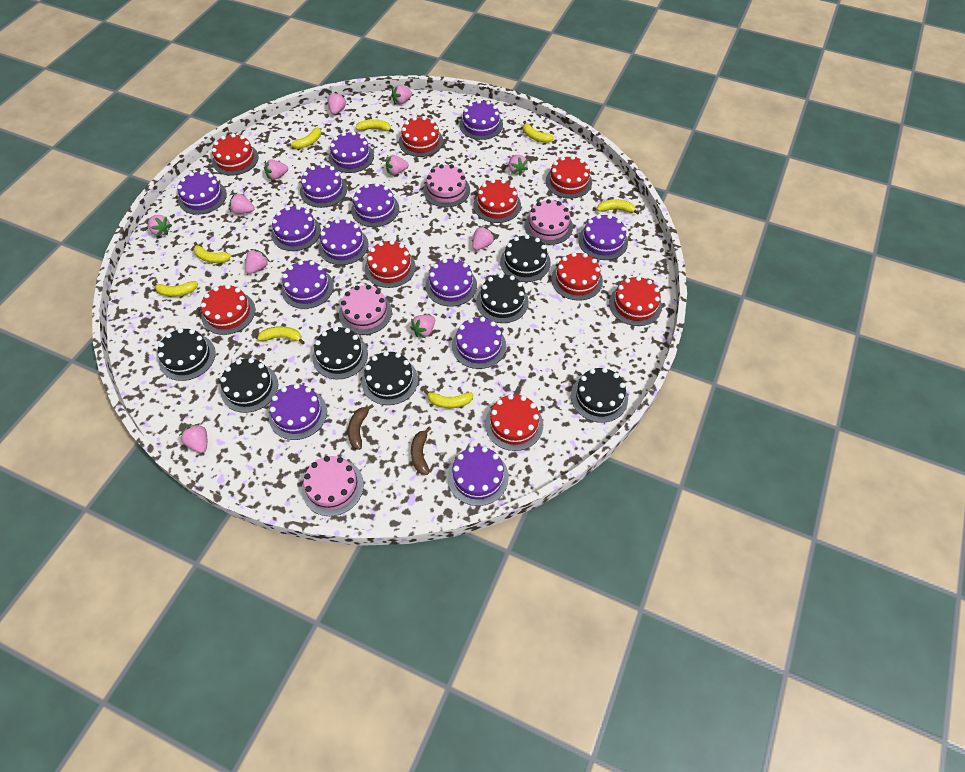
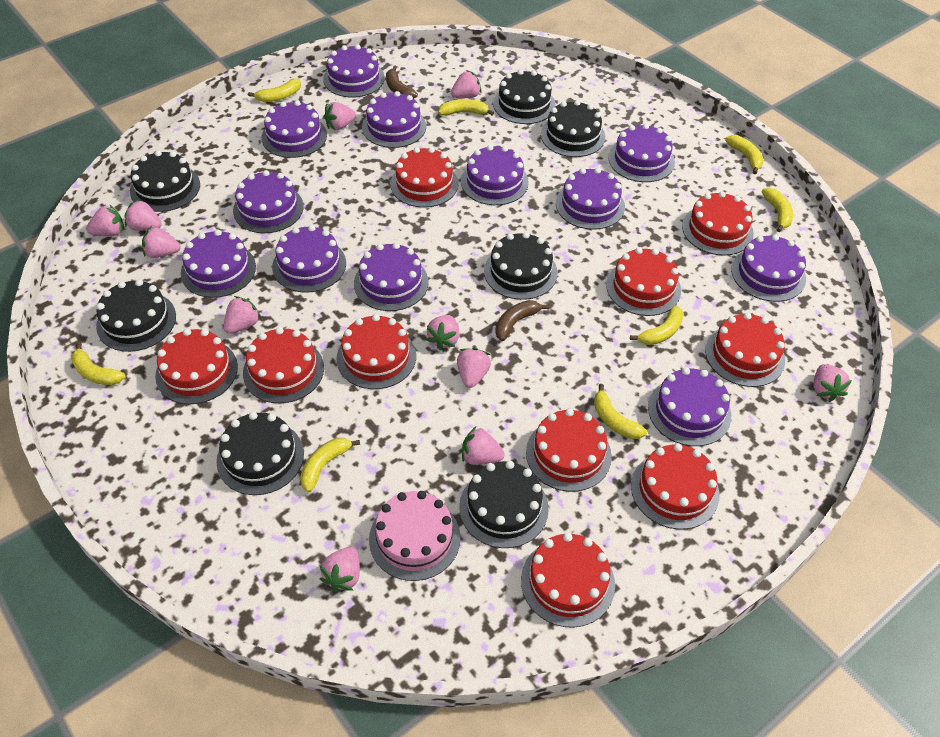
pink cake: 4 -> 1
purple cake: 13 -> 12
red cake: 9 -> 10

